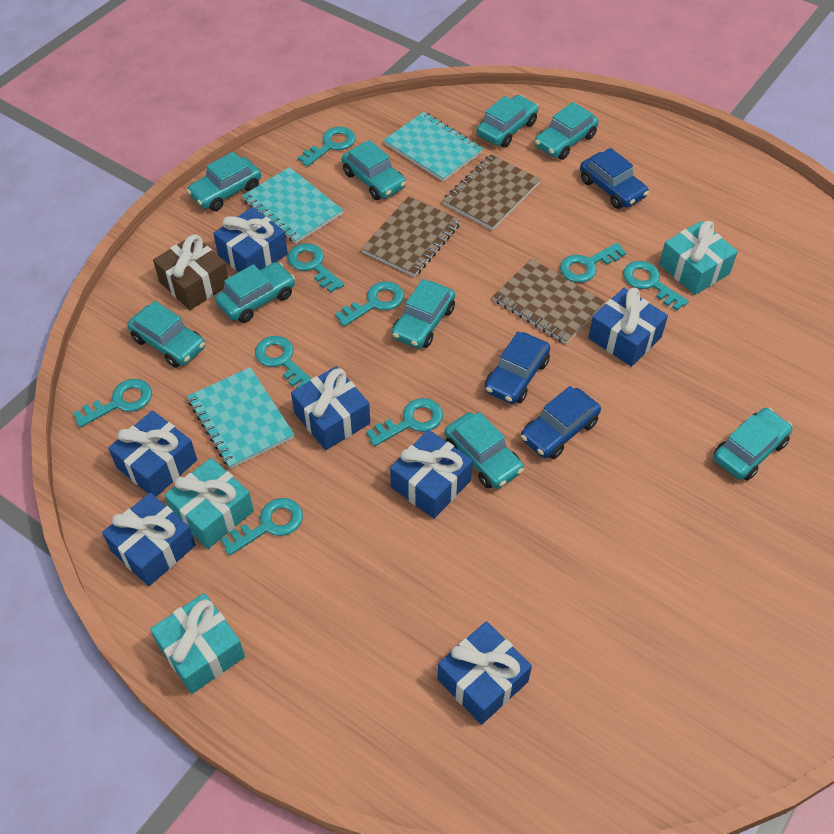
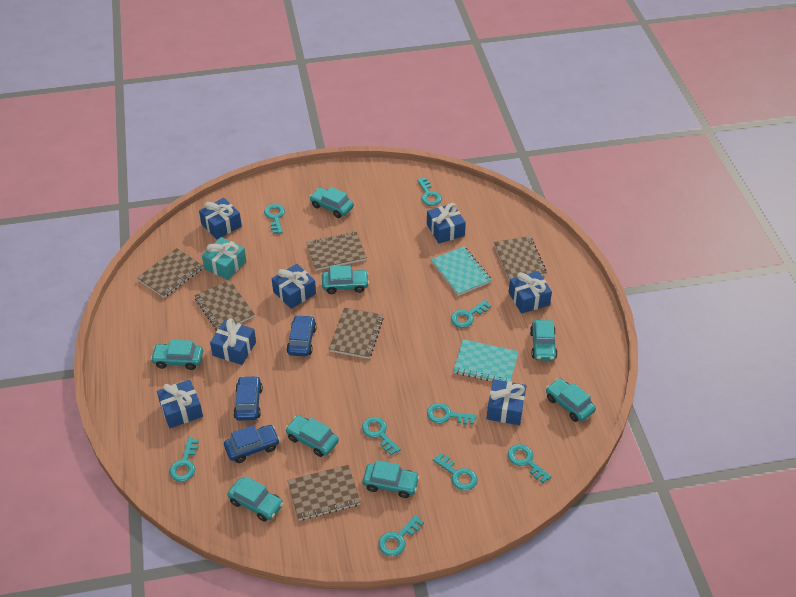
brown gift: 1 -> 0
brown notebook: 3 -> 6
turquoise car: 9 -> 8
turquoise gift: 3 -> 1
turquoise notebook: 3 -> 2

